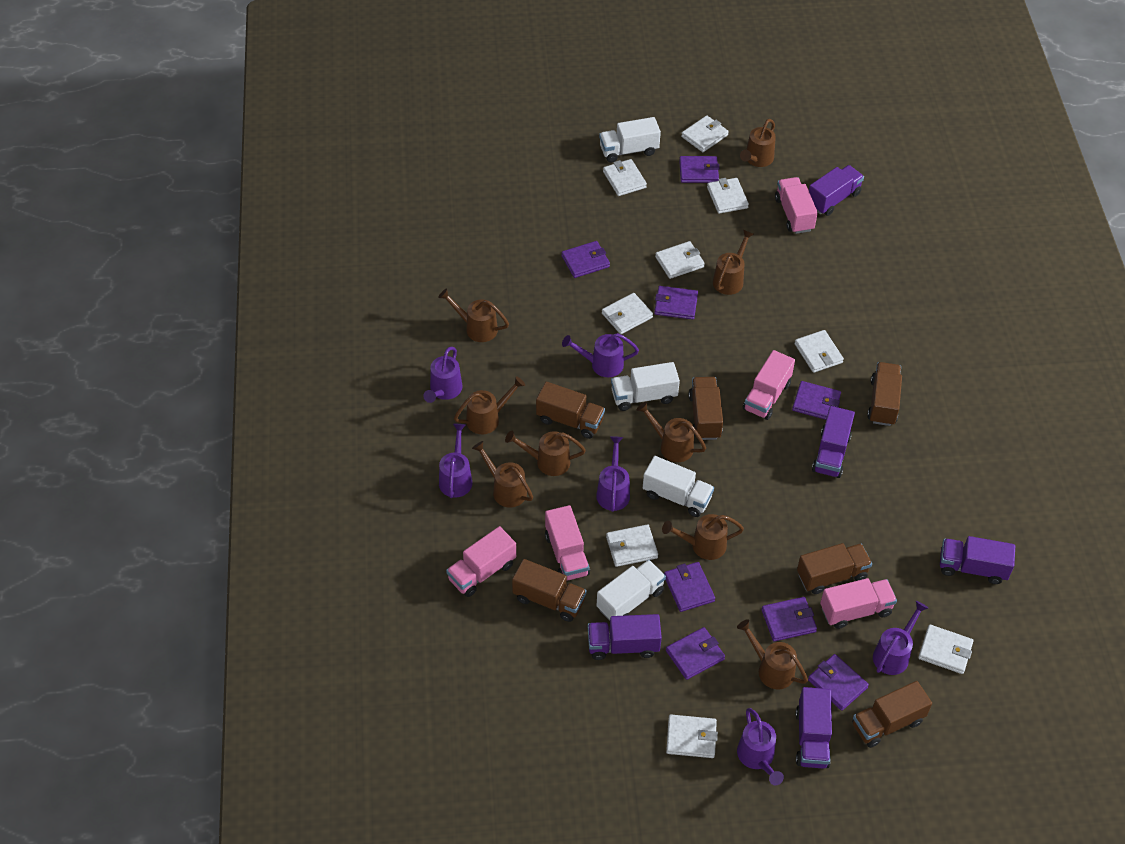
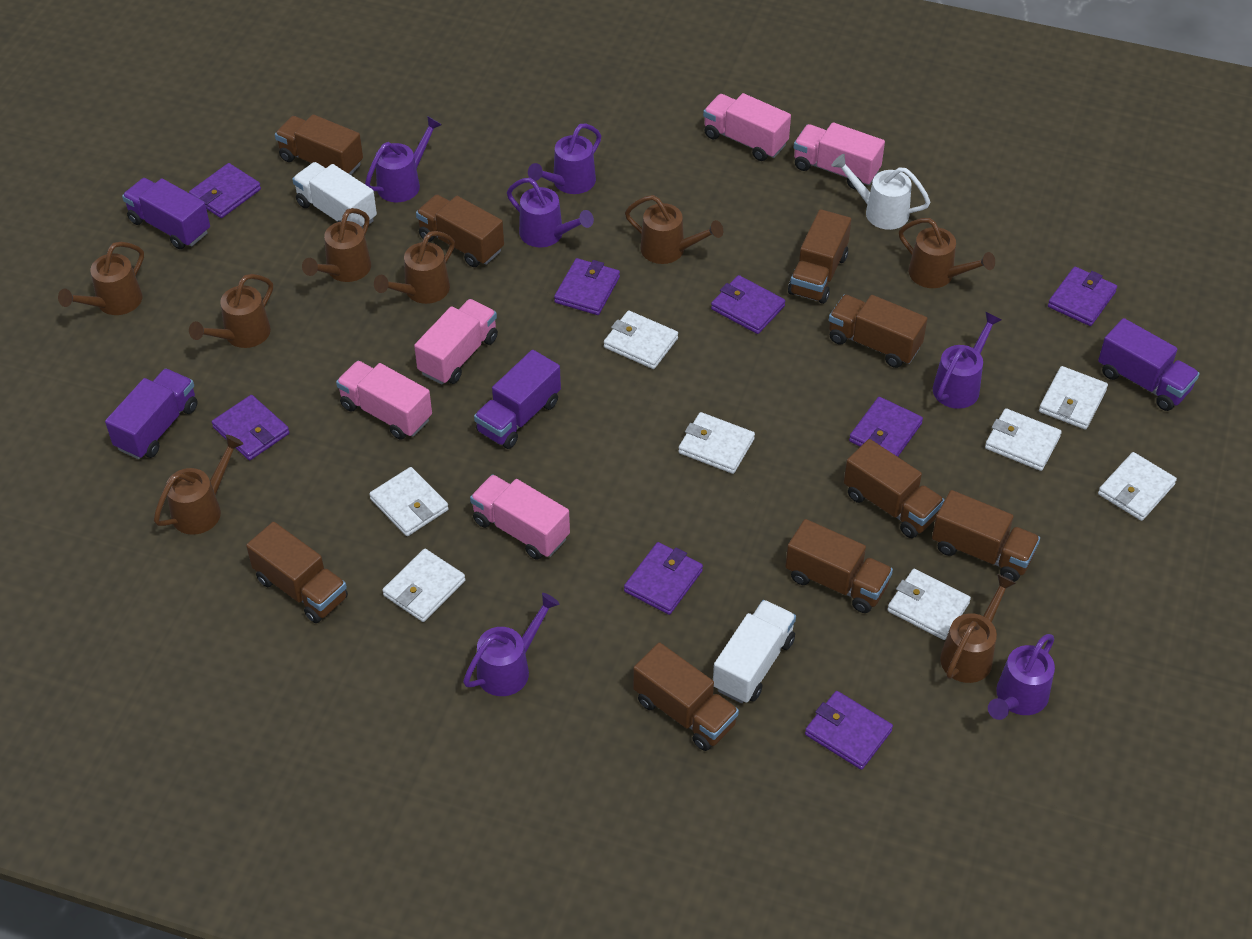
brown truck: 6 -> 9
brown watering can: 9 -> 8
purple truck: 5 -> 4
white truck: 4 -> 2
white wallet: 9 -> 8
white watering can: 0 -> 1

